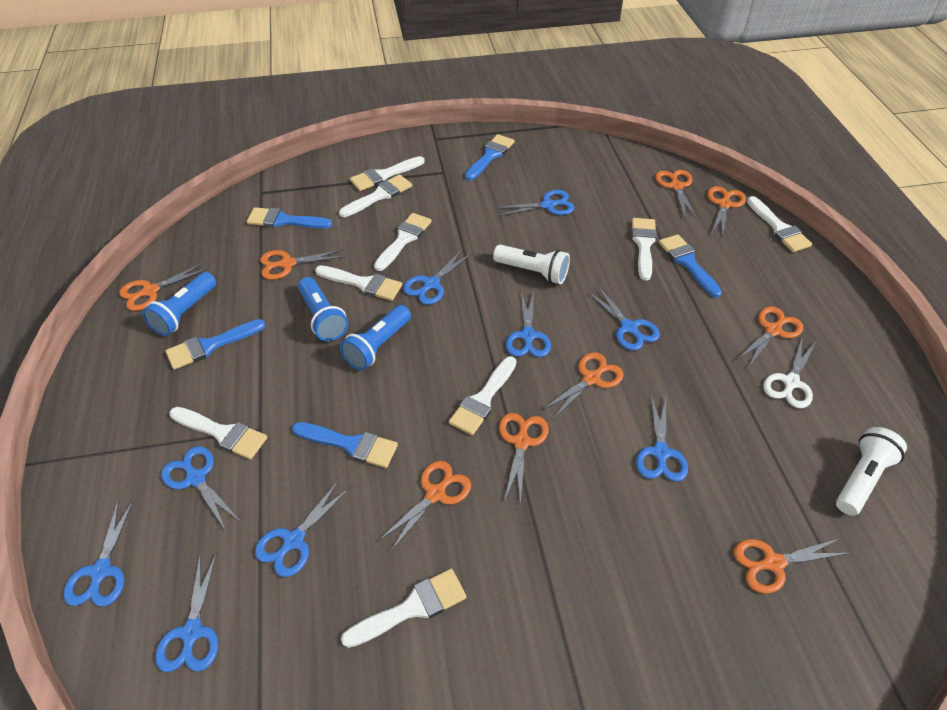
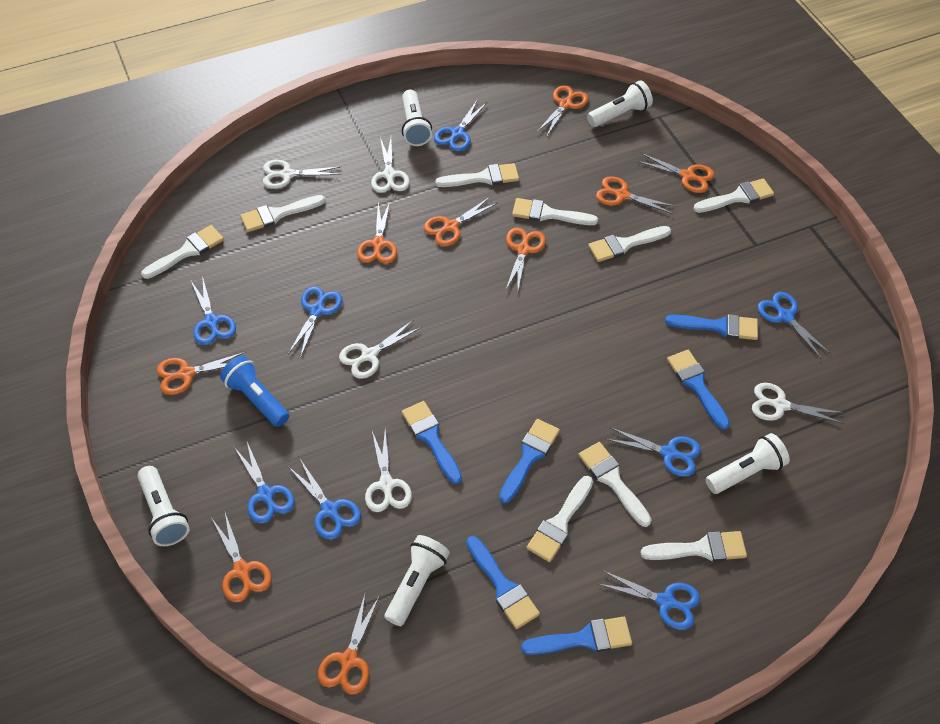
blue brush: 5 -> 6
blue flashlight: 3 -> 1
blue scissors: 9 -> 8
white flashlight: 2 -> 5
white scissors: 1 -> 5

